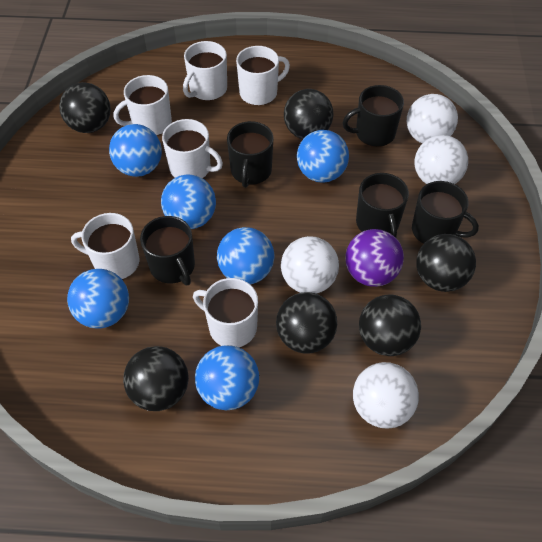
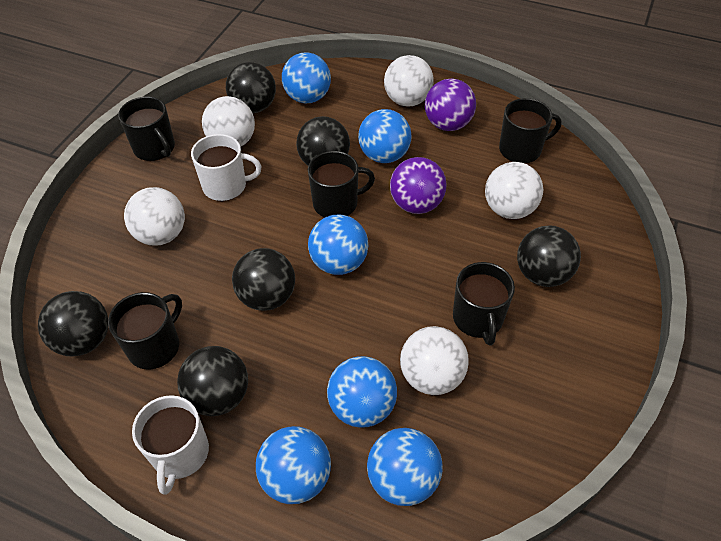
purple ball: 1 -> 2
white ball: 4 -> 5
white mug: 6 -> 2

